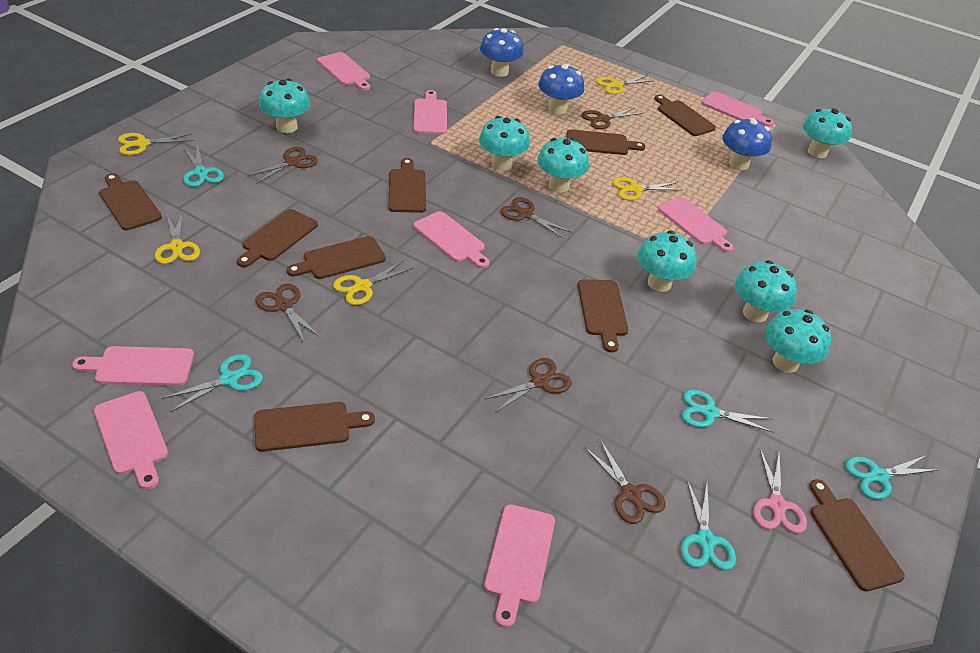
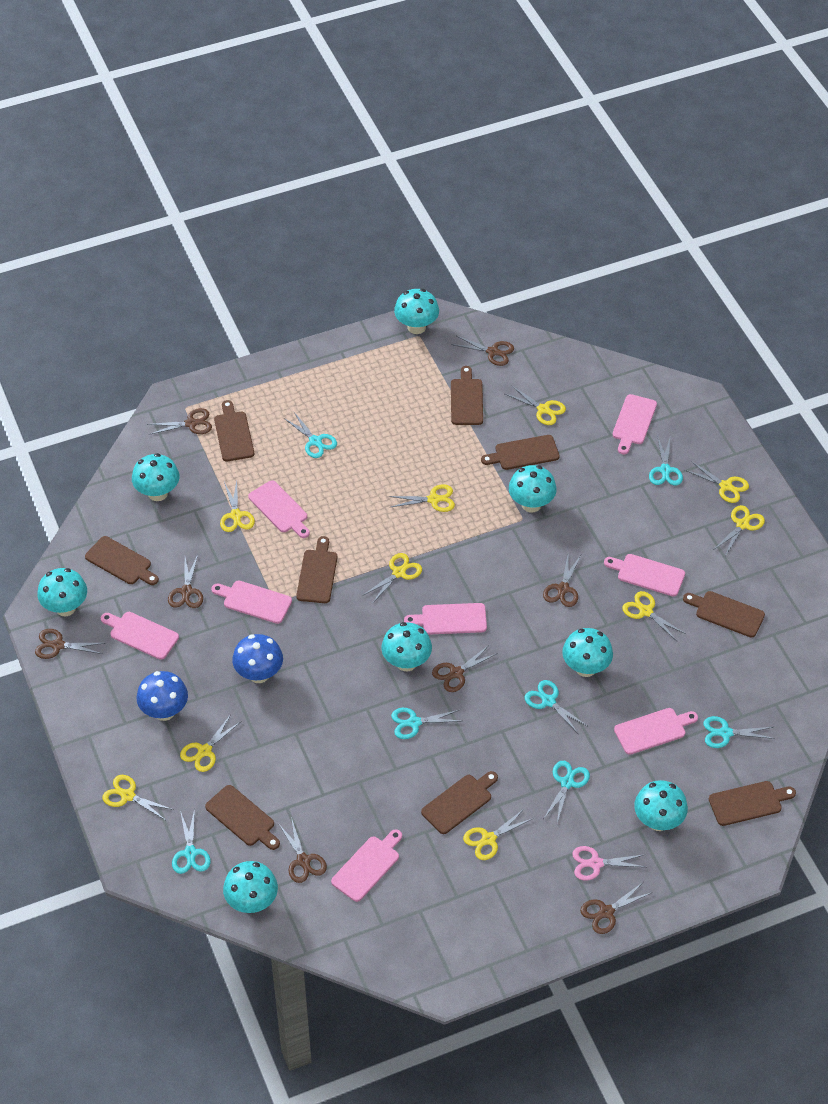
blue mushroom: 3 -> 2
brown scissors: 6 -> 8
turquoise mushroom: 7 -> 8
turquoise scissors: 5 -> 7
yellow scissors: 5 -> 10

